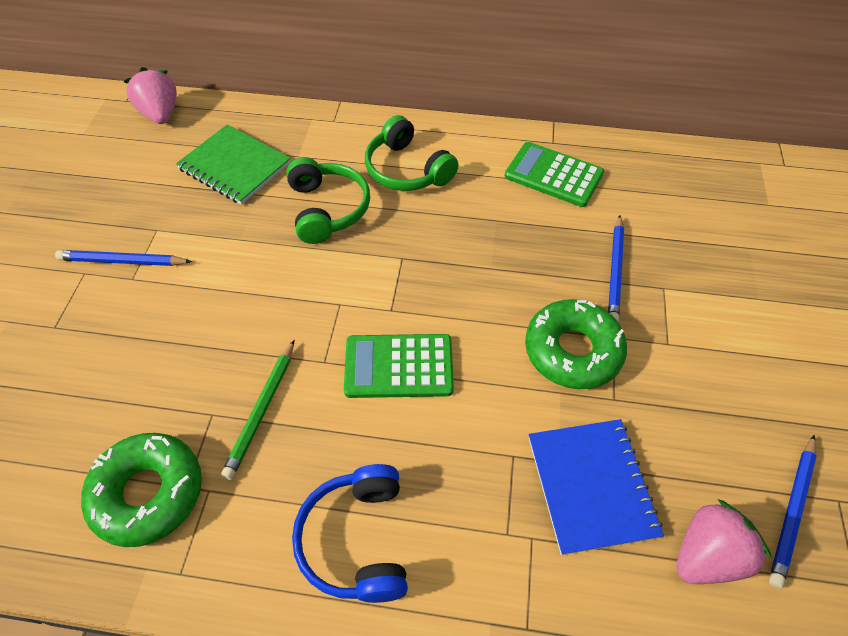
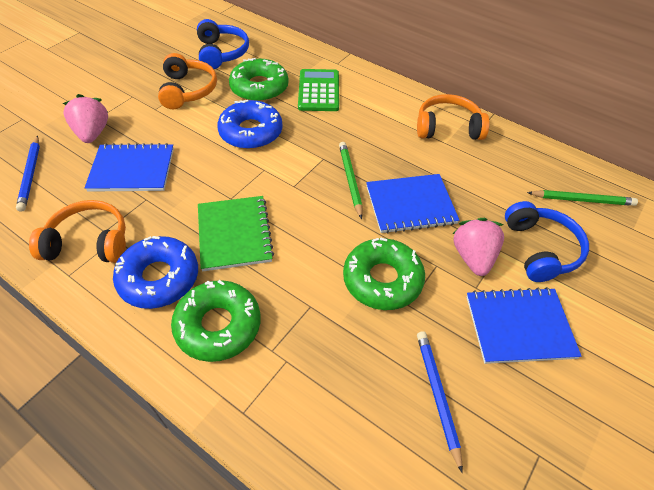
blue donut: 0 -> 2
blue headphones: 1 -> 2
blue notebook: 1 -> 3
blue pencil: 3 -> 2
green calculator: 2 -> 1
green donut: 2 -> 3
green headphones: 2 -> 0
green pencil: 1 -> 2
orange headphones: 0 -> 3

